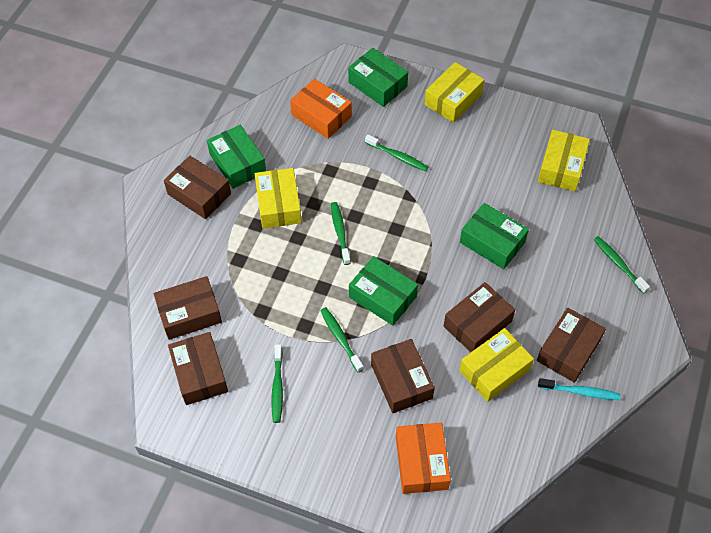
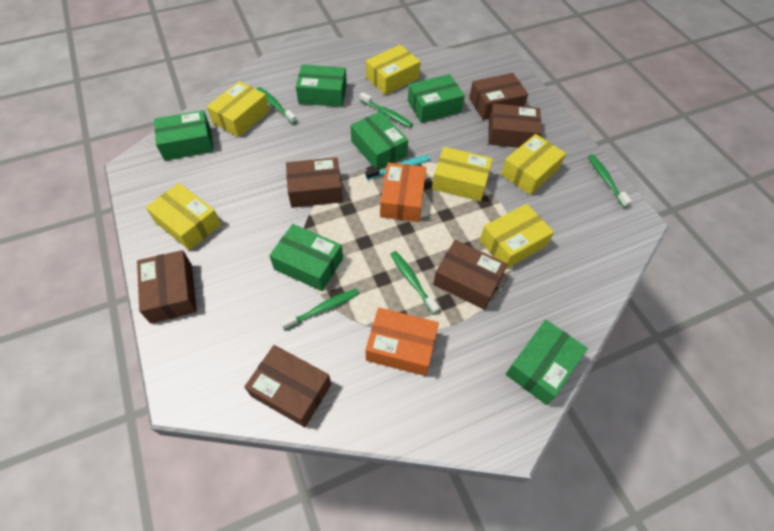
green box: 4 -> 6
yellow box: 4 -> 6

